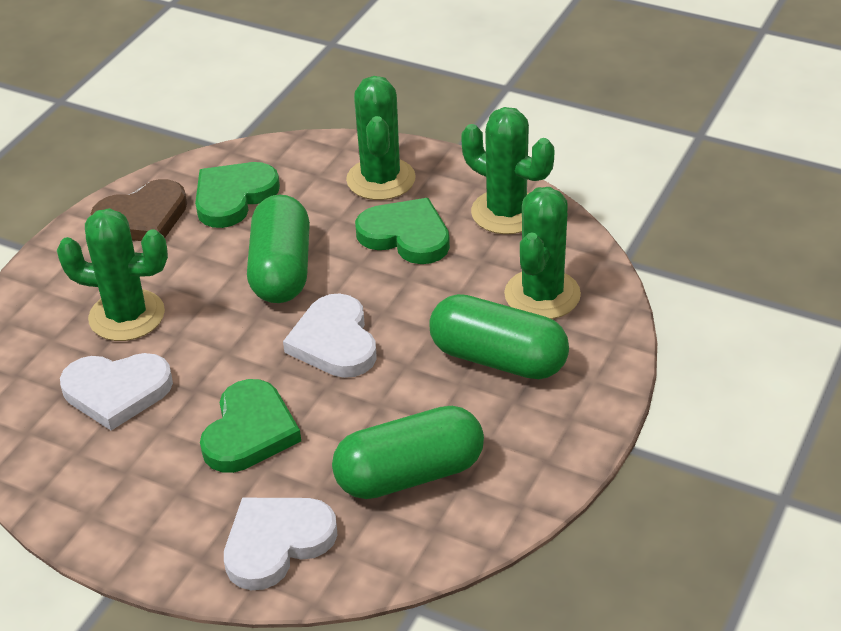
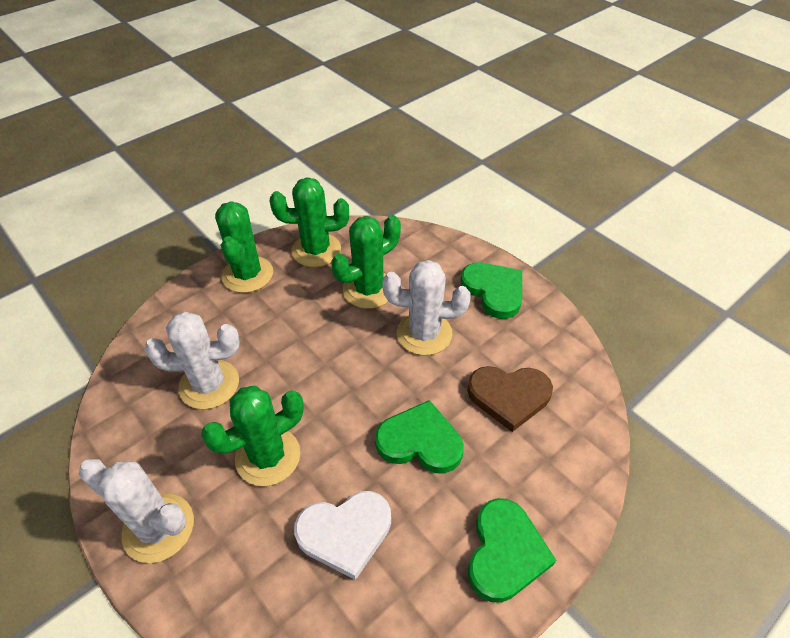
green capsule: 3 -> 0
white cactus: 0 -> 3
white heart: 3 -> 1

